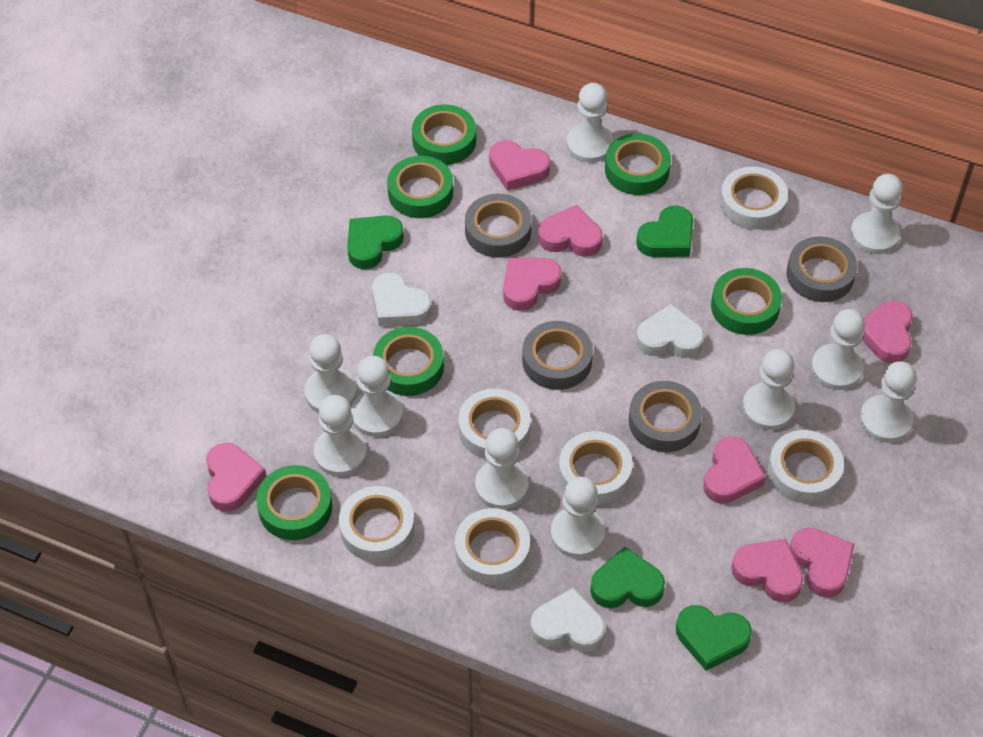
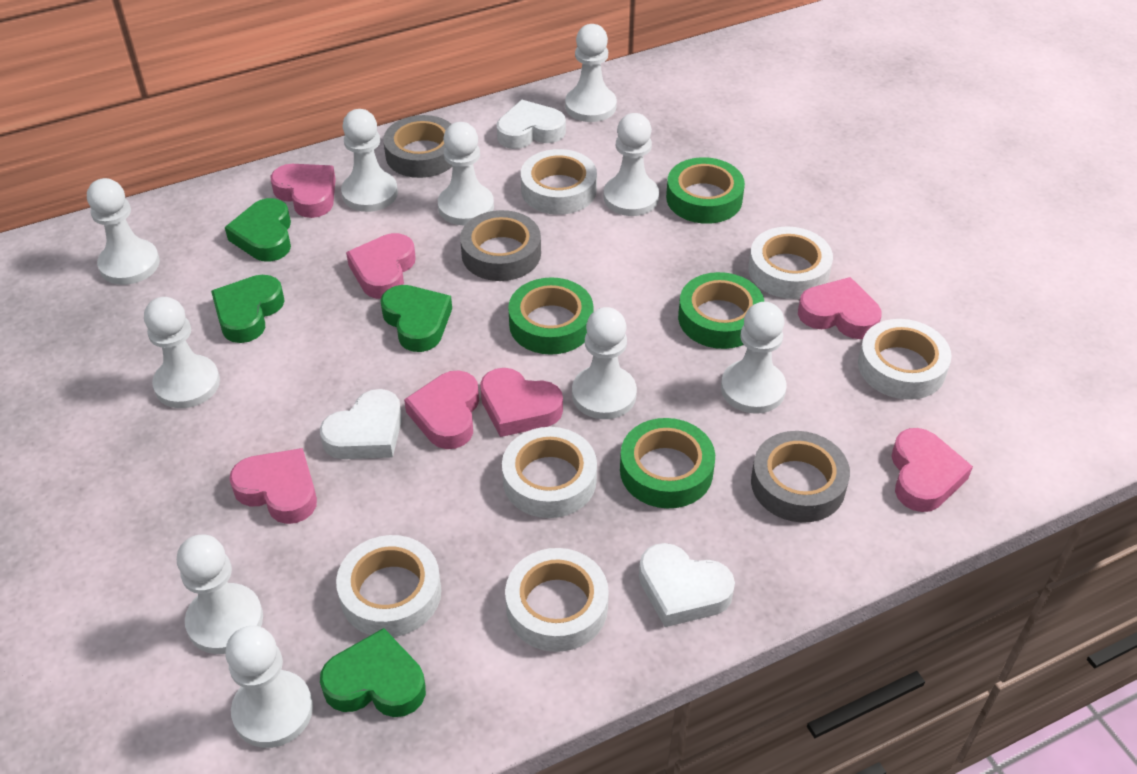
green tape: 6 -> 4
grey tape: 4 -> 3
pink heart: 8 -> 7

